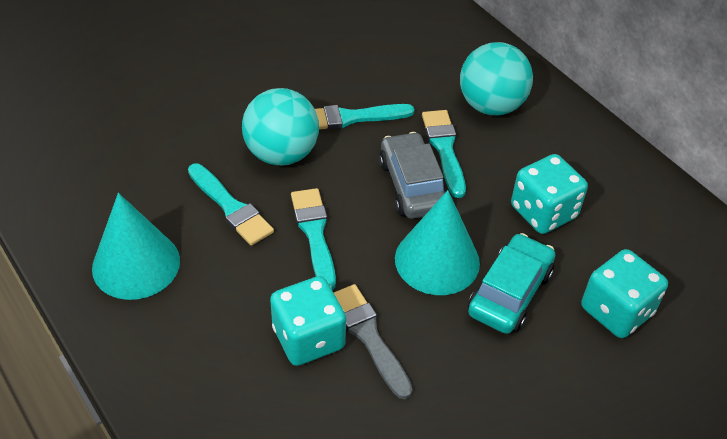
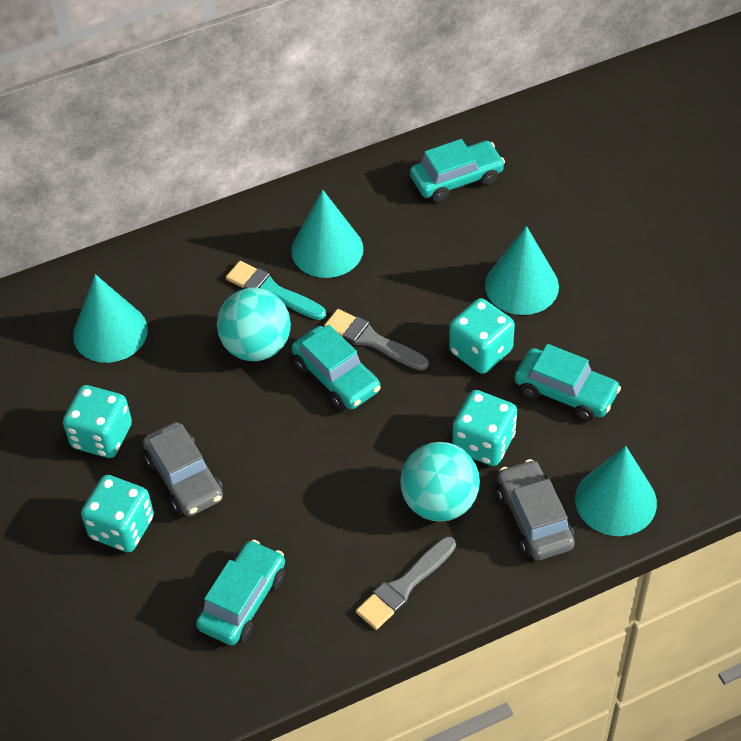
grey brush: 1 -> 2
grey car: 1 -> 2
turquoise brush: 4 -> 1
turquoise car: 1 -> 4
turquoise cone: 2 -> 4
turquoise dice: 3 -> 4

